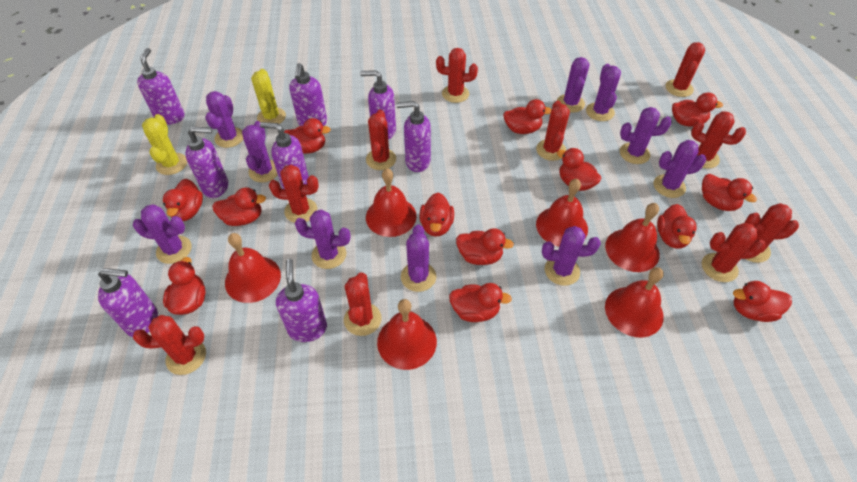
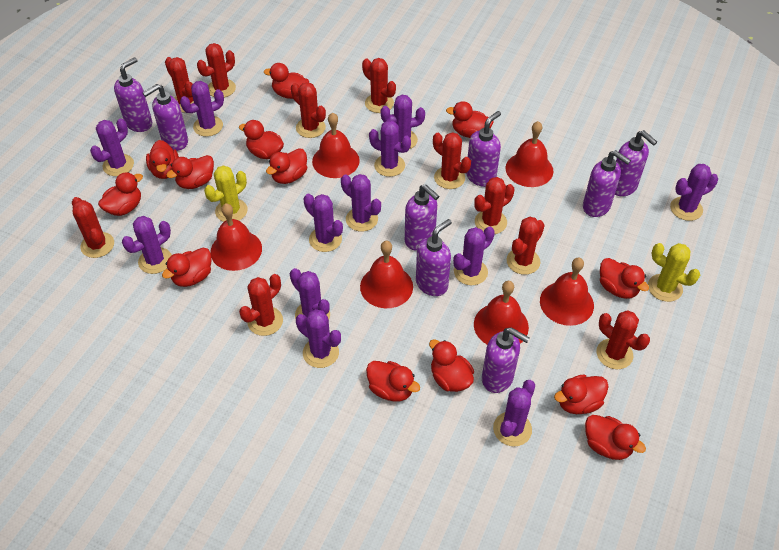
purple cactus: 10 -> 12

